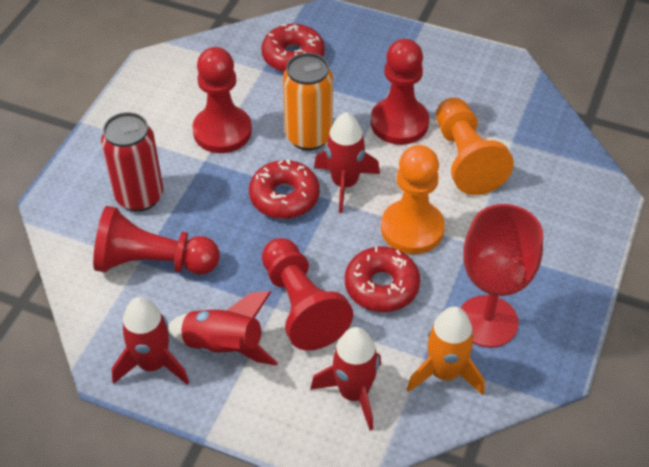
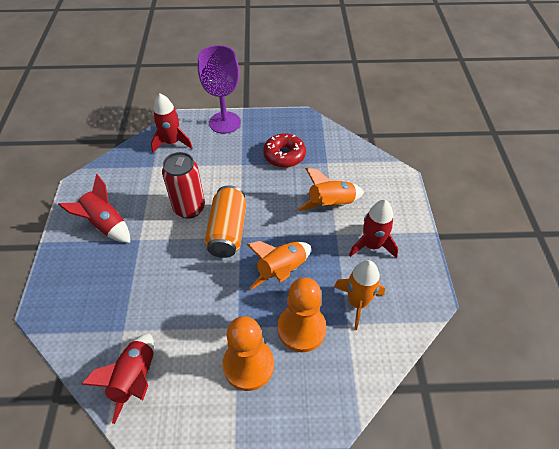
orange rocket: 1 -> 3
purple goblet: 0 -> 1
red donut: 3 -> 1
red goblet: 1 -> 0
red pawn: 4 -> 0

